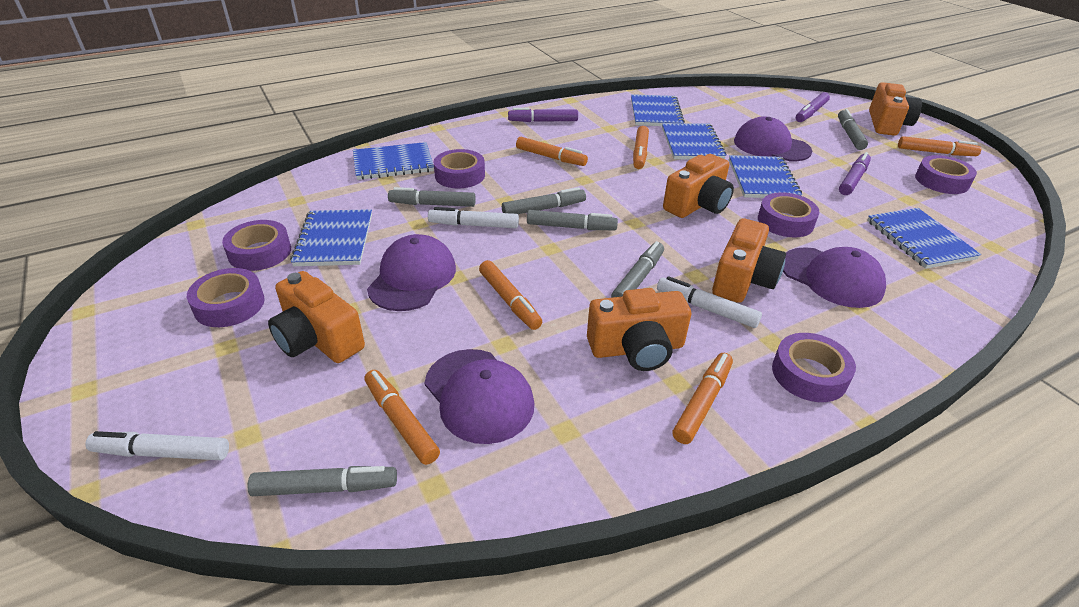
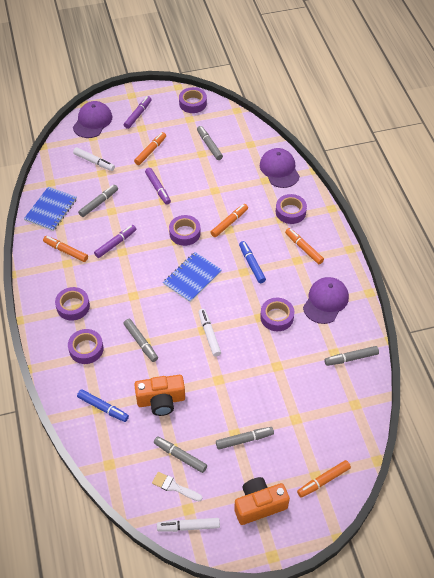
blue marker: 0 -> 2
blue notebook: 6 -> 2
orange camera: 5 -> 2
orange marker: 6 -> 5
purple cap: 4 -> 3
white brush: 0 -> 1

